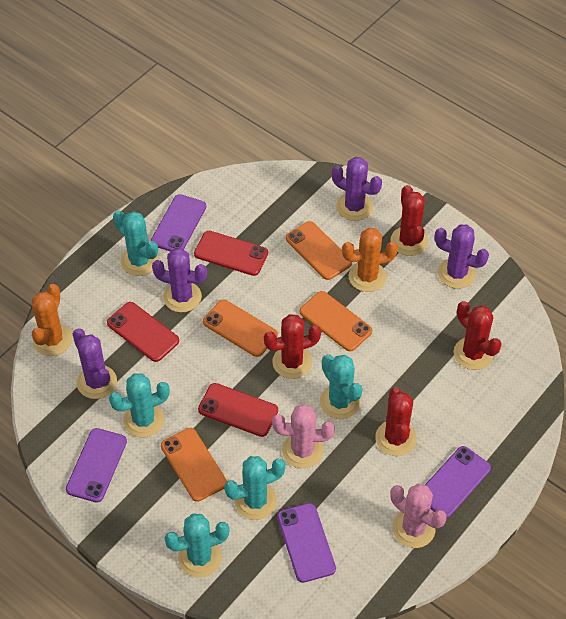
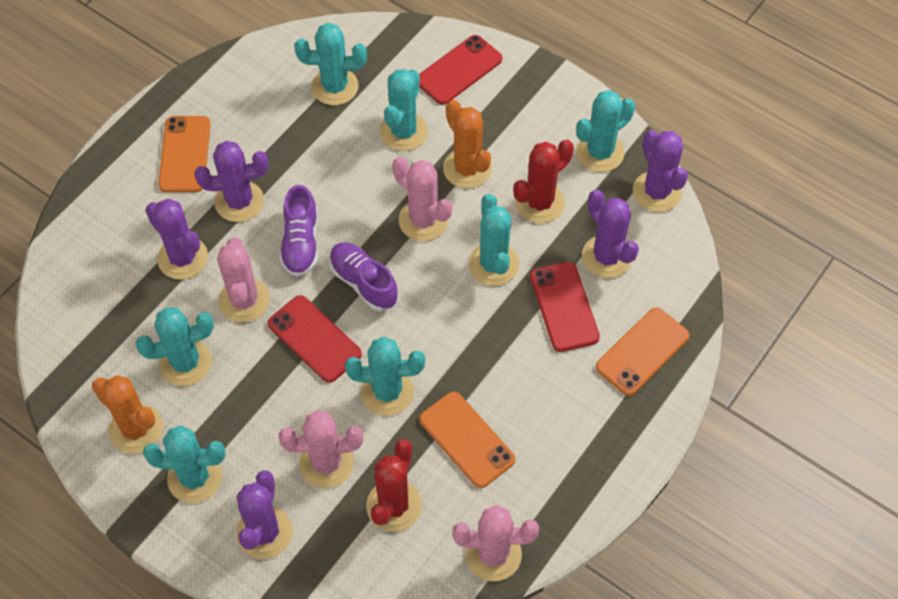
orange phone: 4 -> 3
pink cactus: 2 -> 4
purple cactus: 4 -> 5
purple phone: 4 -> 0
purple shoe: 0 -> 2
red cactus: 4 -> 2
turquoise cactus: 5 -> 7

